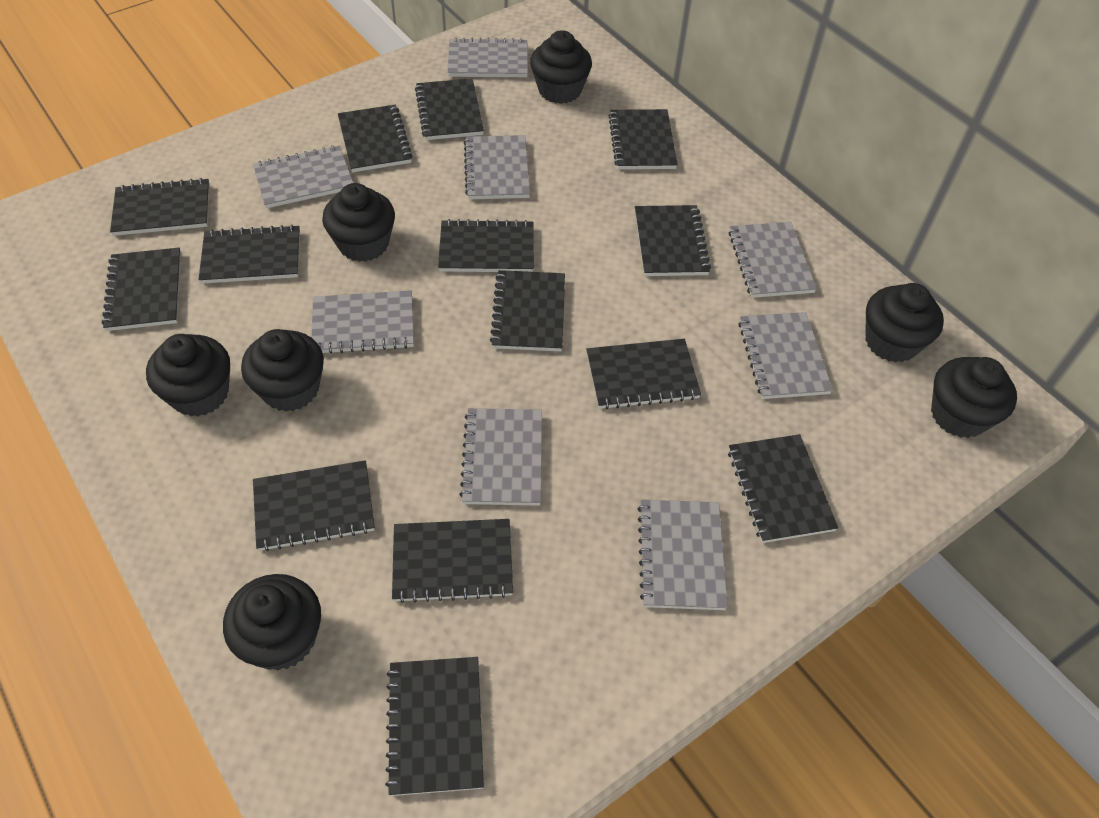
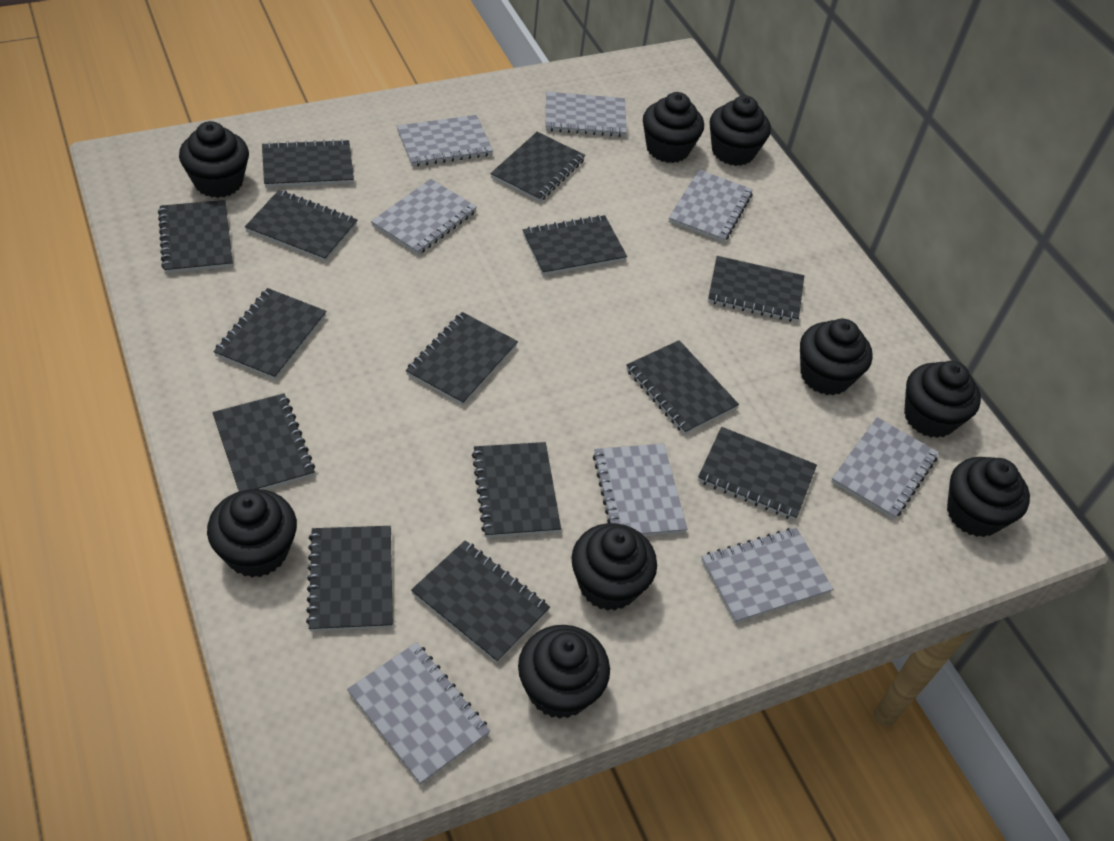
black cupcake: 7 -> 9

